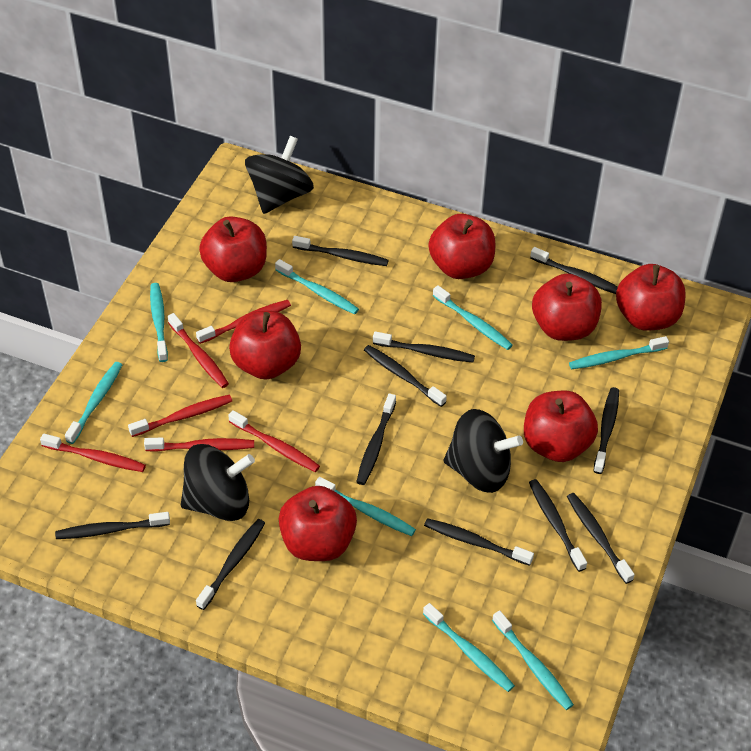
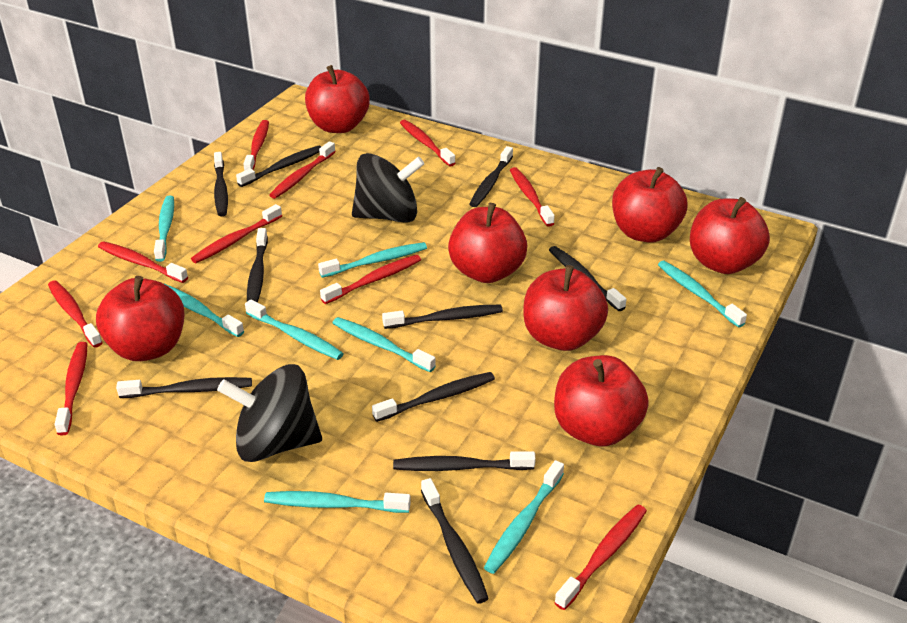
black spinning top: 3 -> 2
black toothbrush: 11 -> 10
red toothbrush: 6 -> 10

